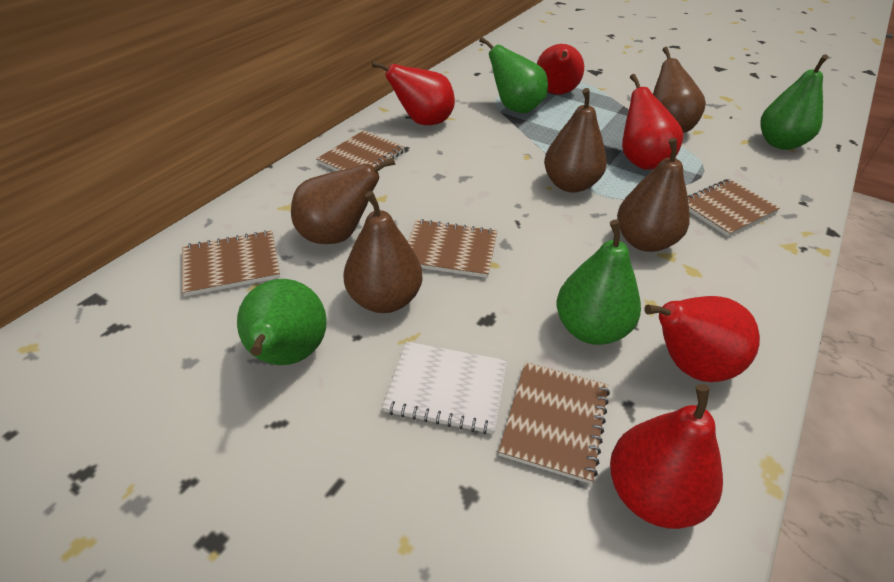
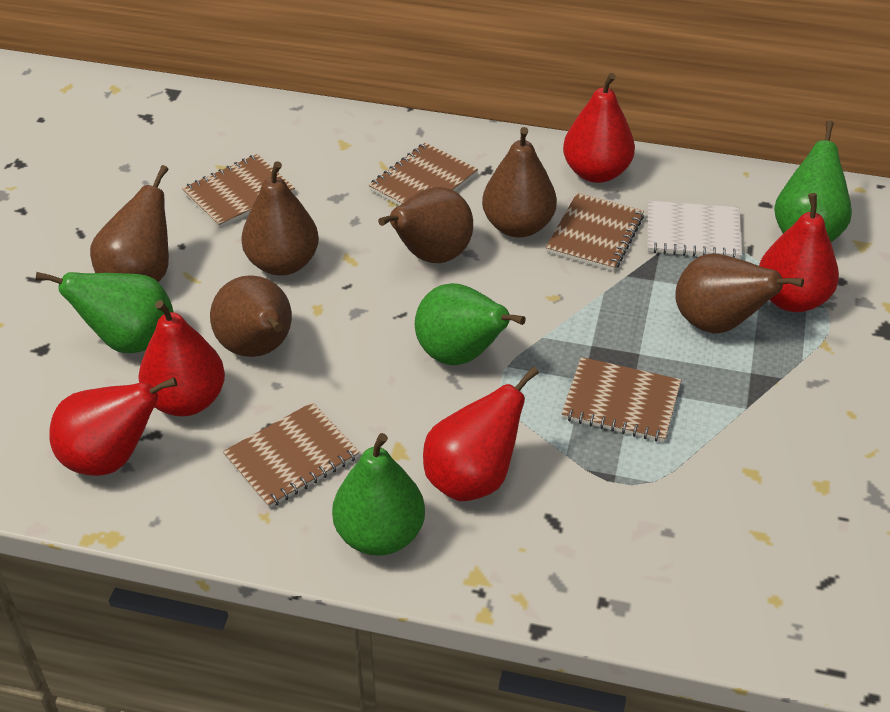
brown pear: 5 -> 6

